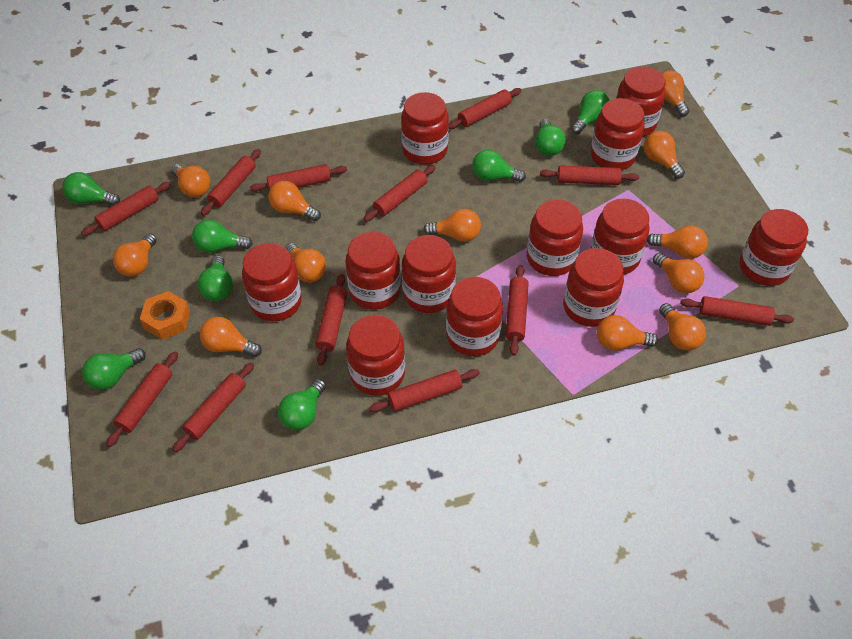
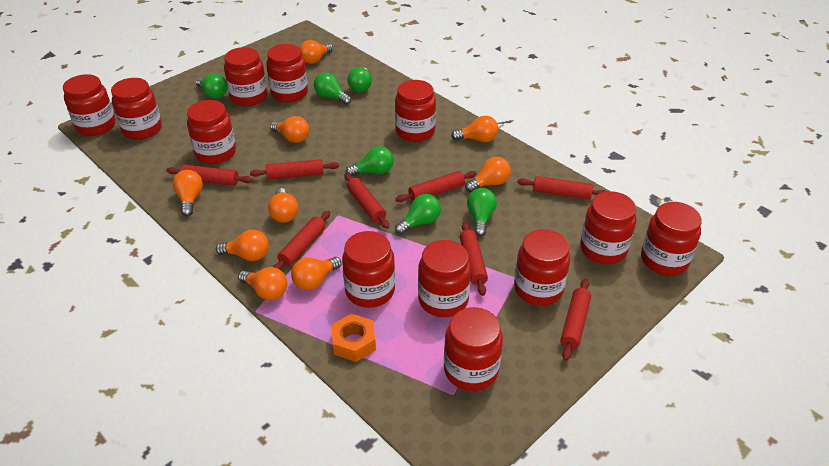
green light bulb: 8 -> 6
orange light bulb: 12 -> 9
red rolling pin: 12 -> 8

